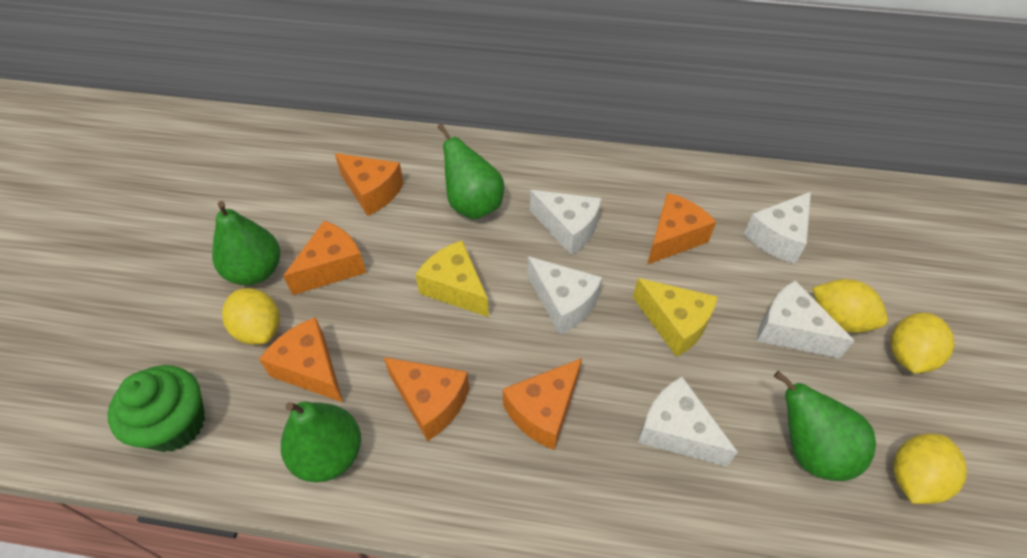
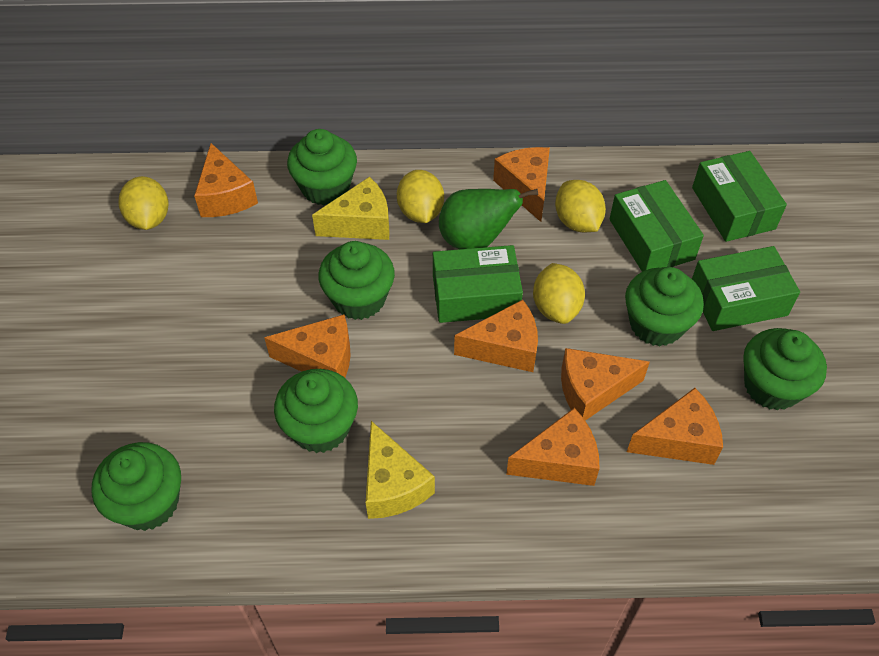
green box: 0 -> 4
green cupcake: 1 -> 6
green pear: 4 -> 1
orange cheese: 6 -> 7
white cheese: 5 -> 0

